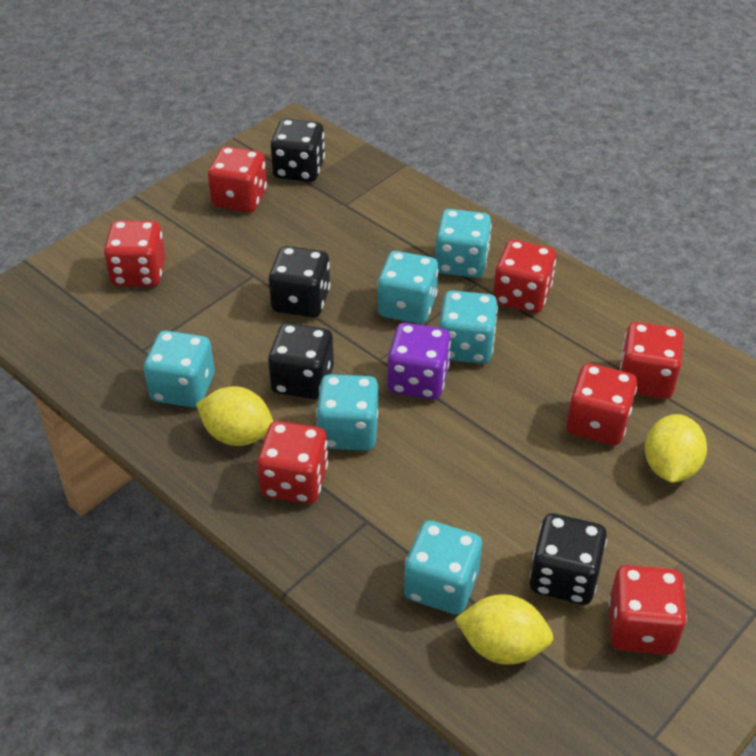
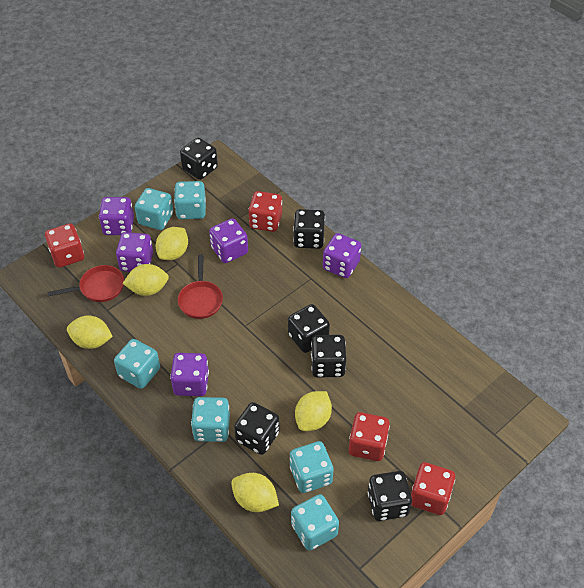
black dice: 4 -> 6
purple dice: 1 -> 5
red dice: 7 -> 4
red pan: 0 -> 2
yellow lemon: 3 -> 5

